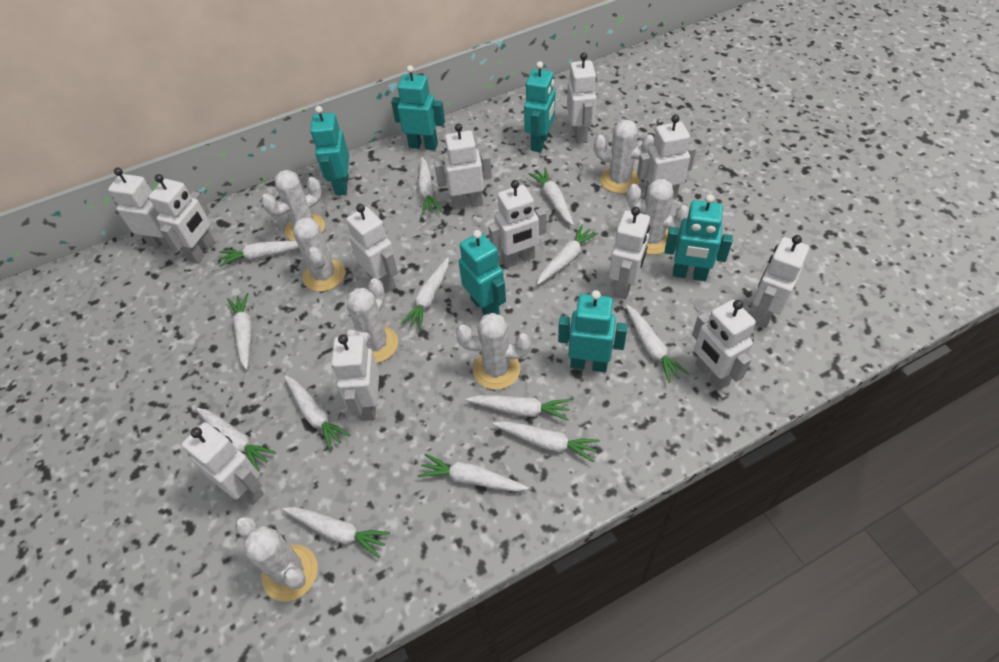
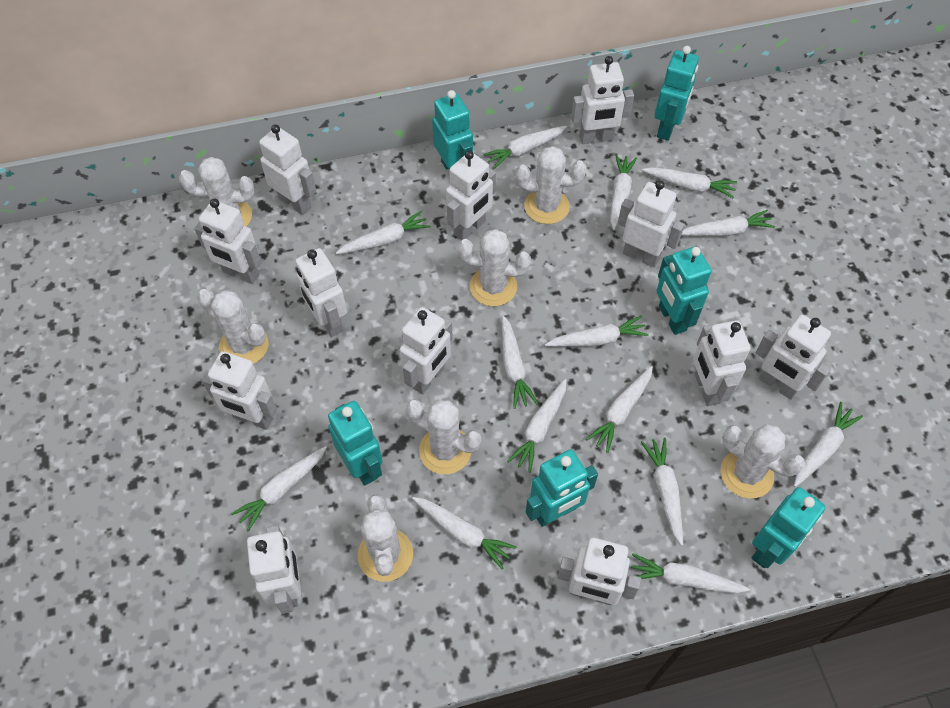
white carrot: 13 -> 14

